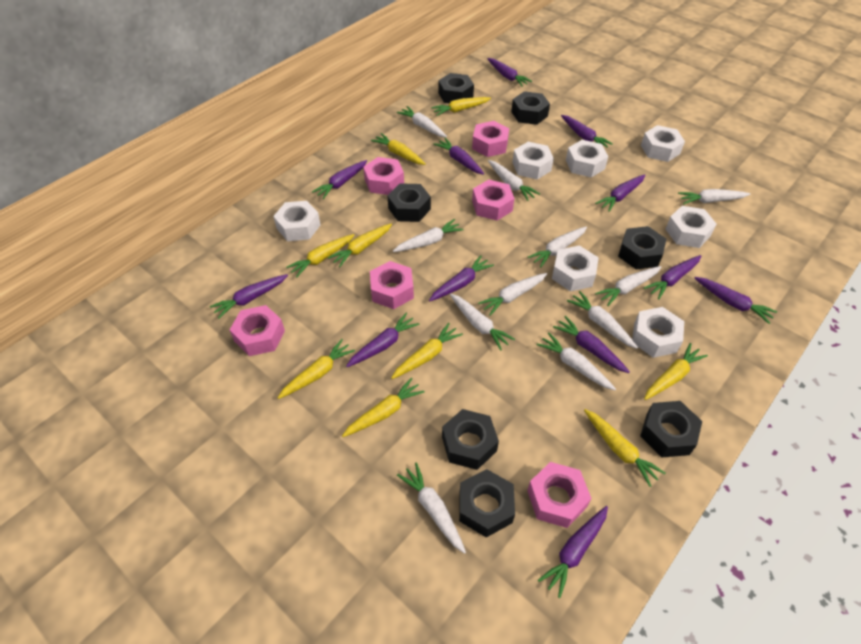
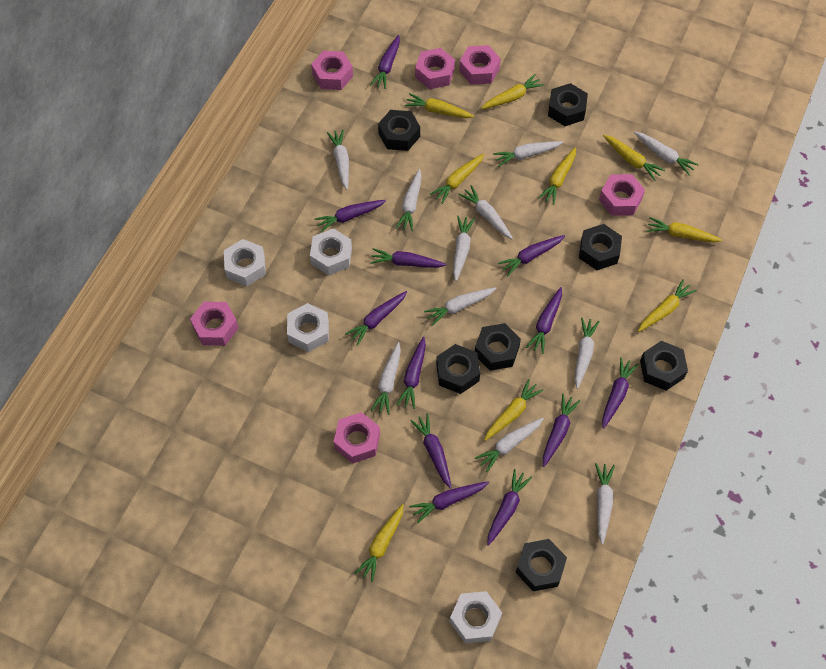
white nut: 7 -> 4

